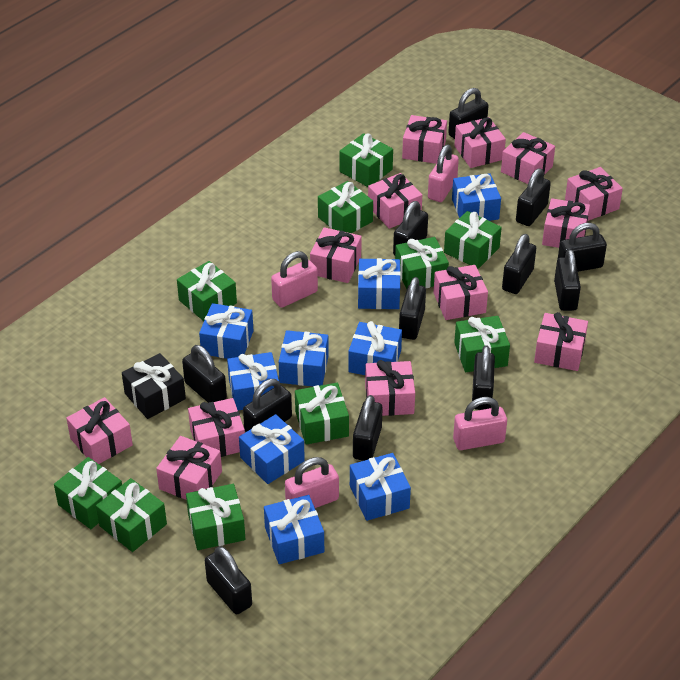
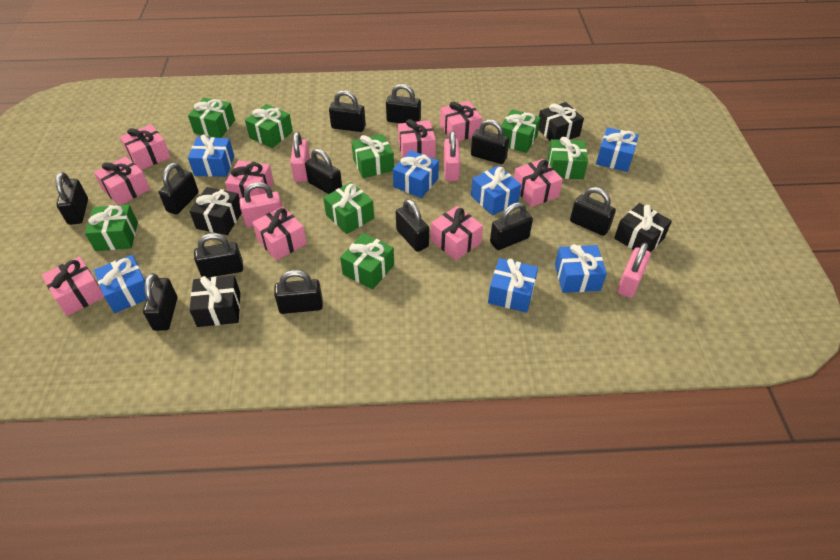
black gift: 1 -> 4
blue gift: 9 -> 7
green gift: 10 -> 8
pink gift: 13 -> 9

